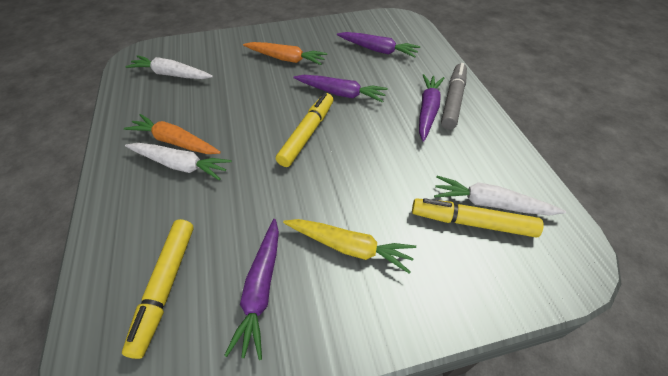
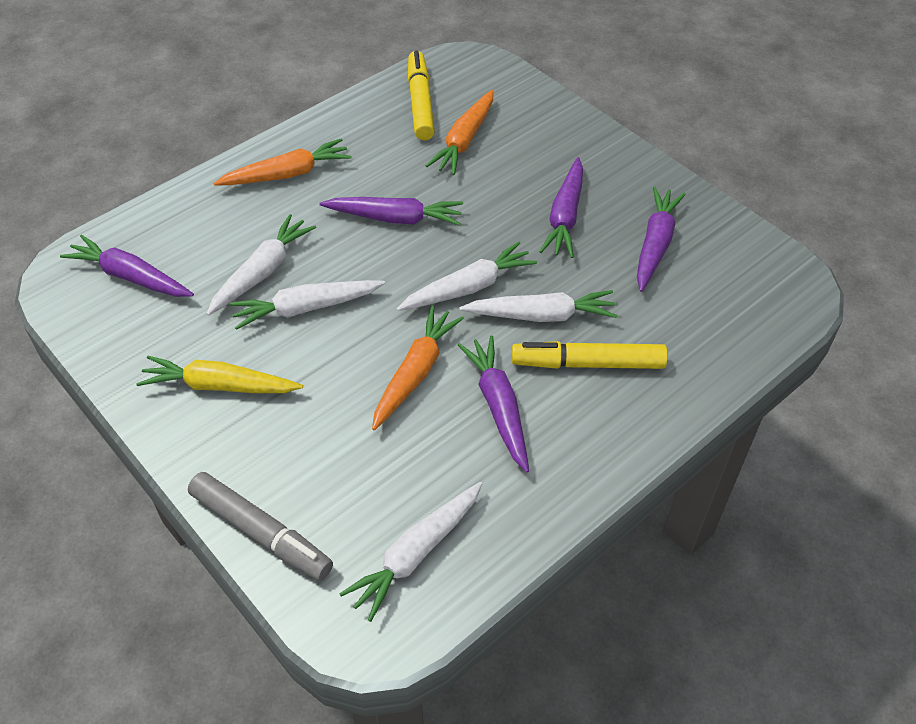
orange carrot: 2 -> 3
purple carrot: 4 -> 5
white carrot: 3 -> 5
yellow marker: 3 -> 2

